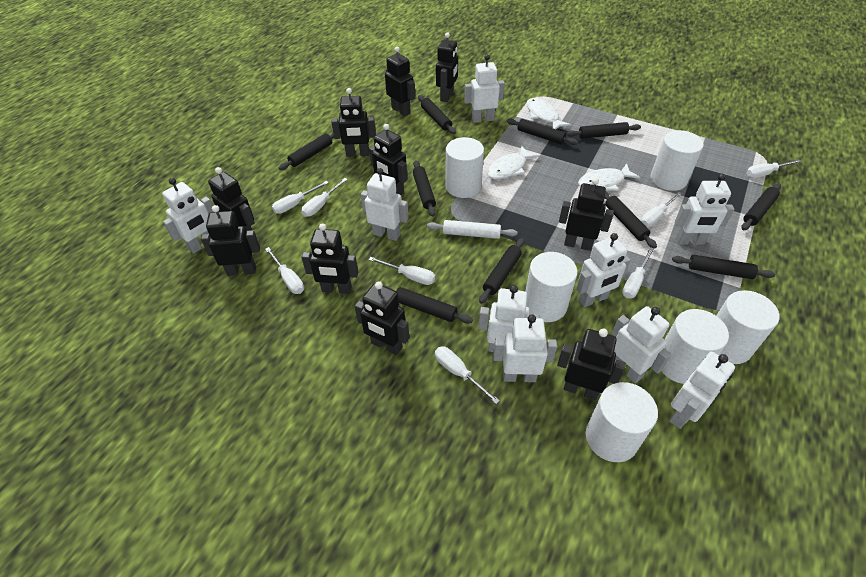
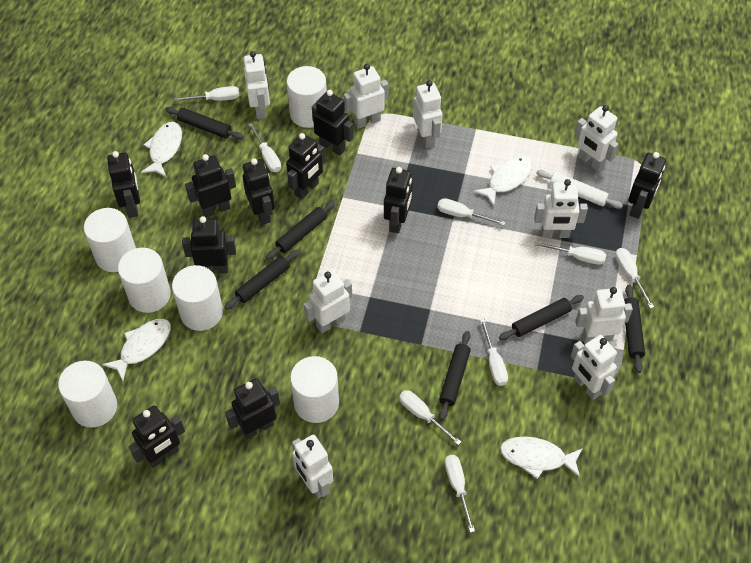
black rolling pin: 10 -> 6
white fish: 3 -> 4

